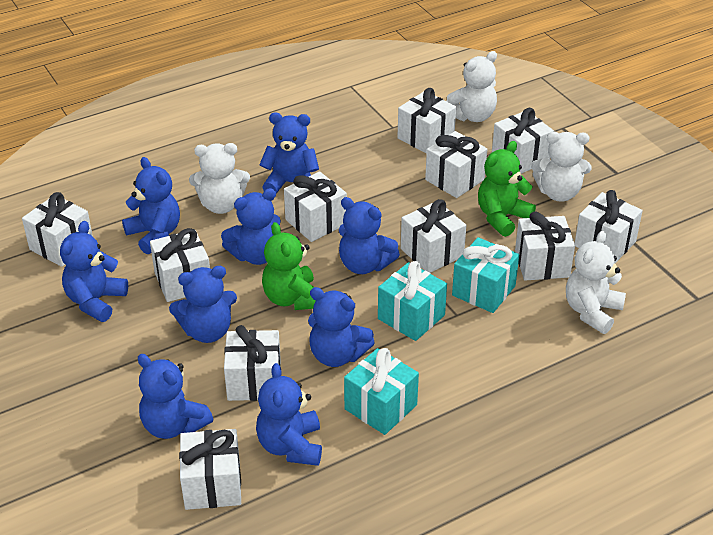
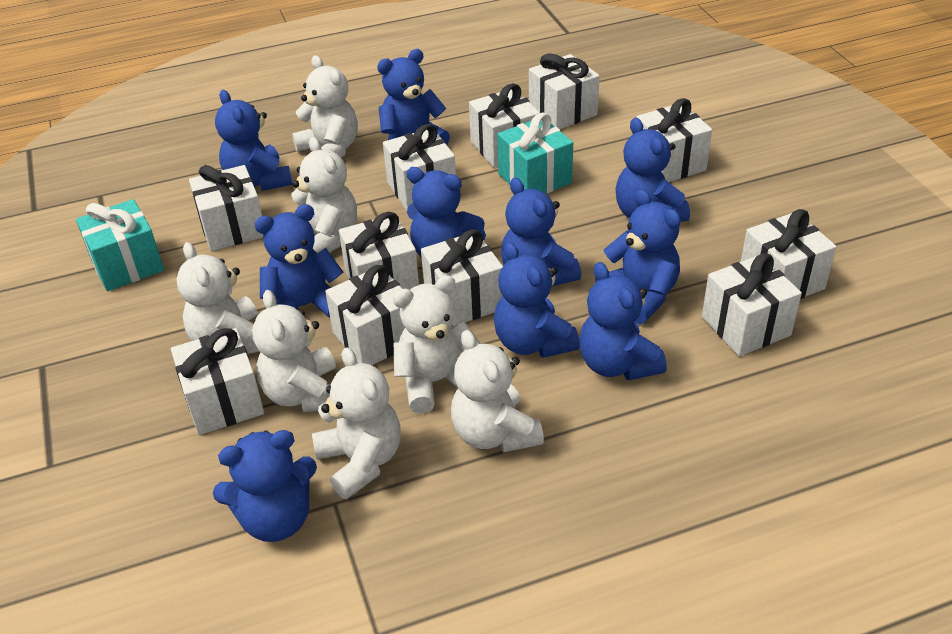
blue teddy bear: 9 -> 10
green teddy bear: 2 -> 0
turquoise gift: 3 -> 2
white teddy bear: 4 -> 7

